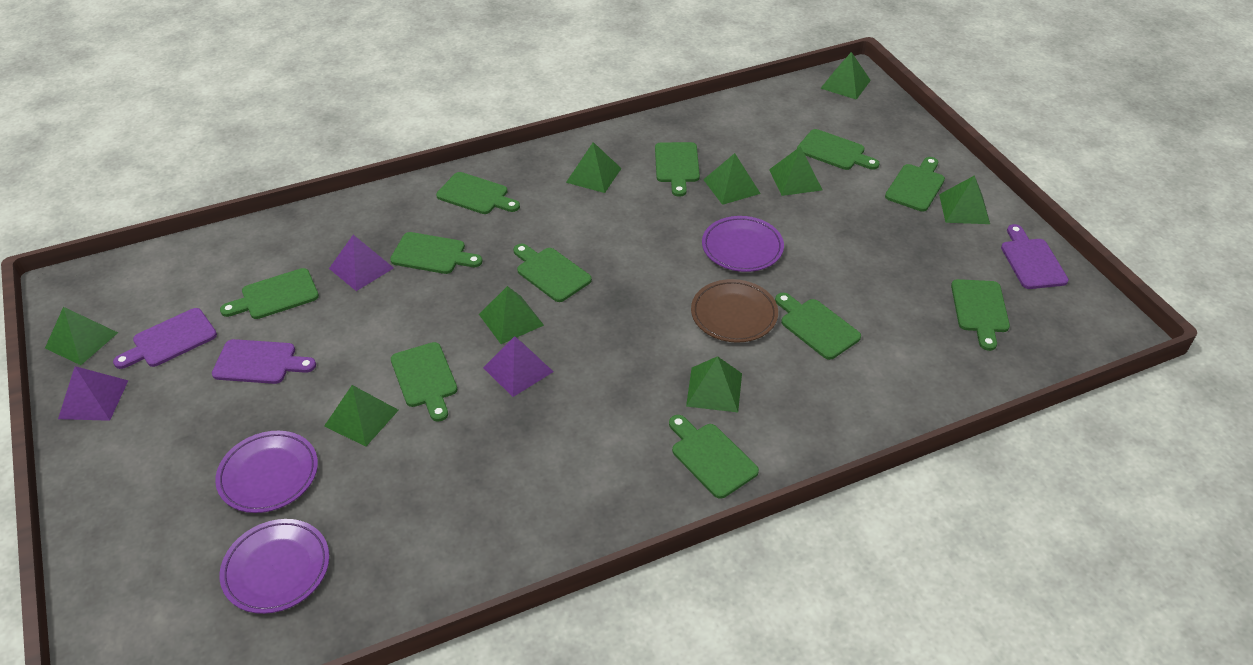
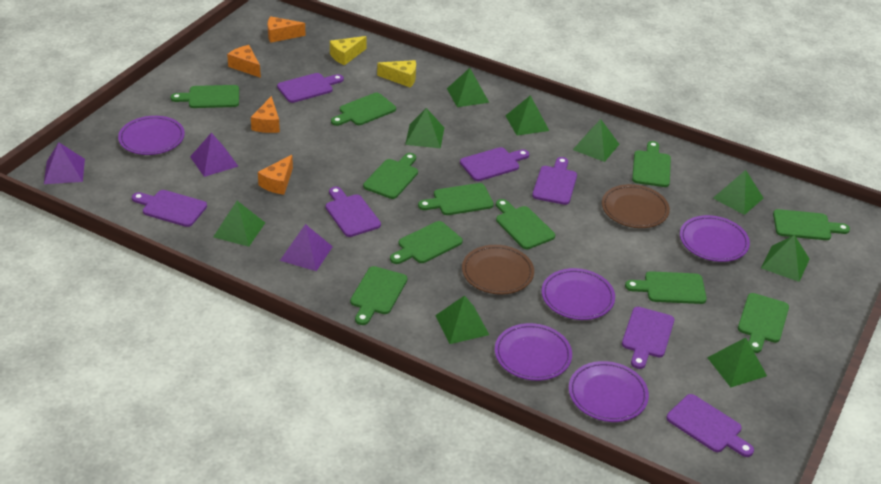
brown plate: 1 -> 2
orange cheese: 0 -> 4
purple cutting board: 3 -> 7
purple plate: 3 -> 5
yellow cheese: 0 -> 2

